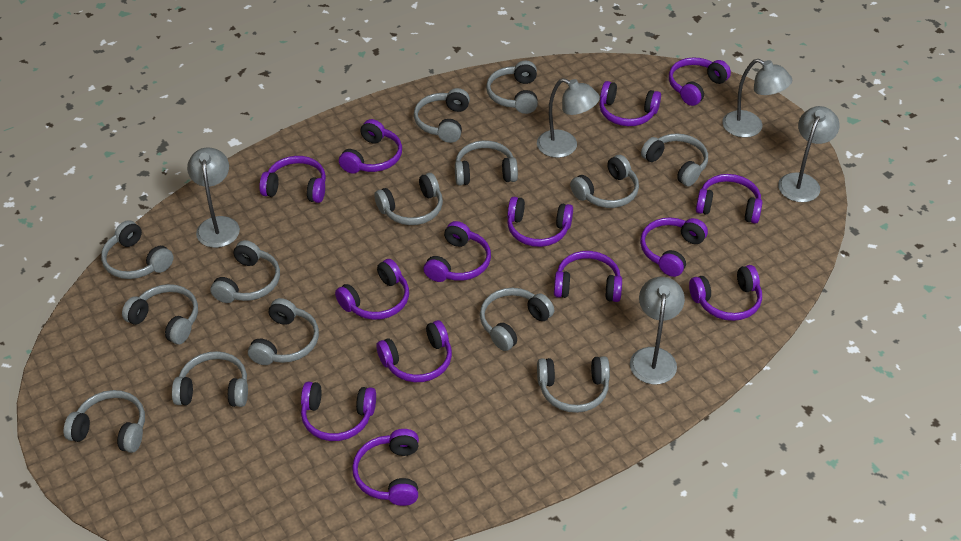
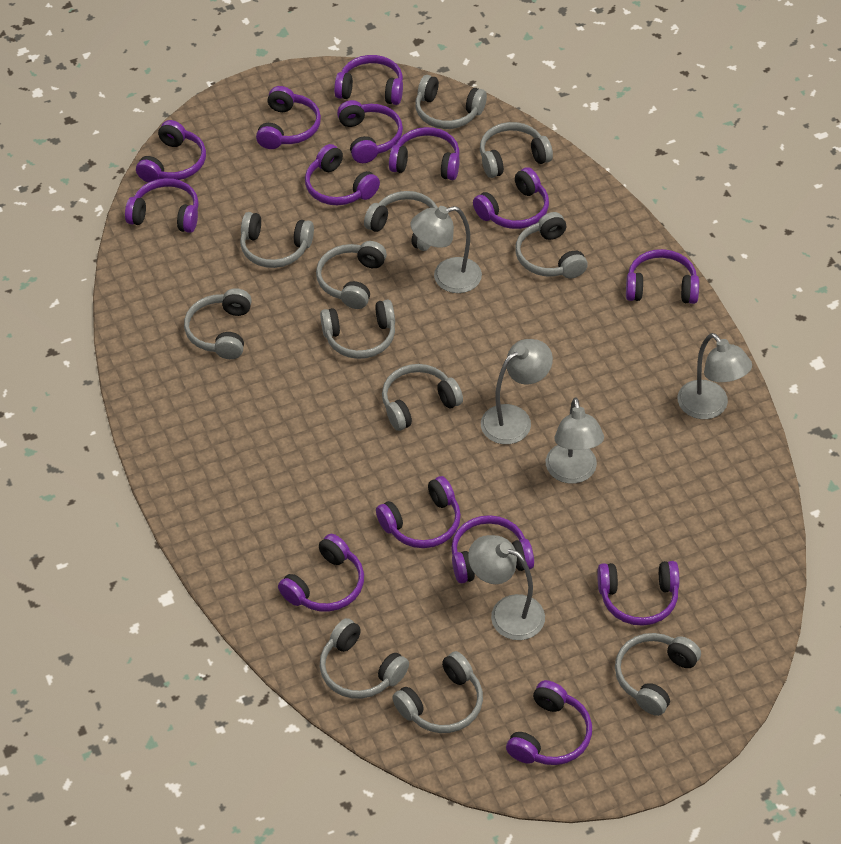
grey headphones: 14 -> 12

